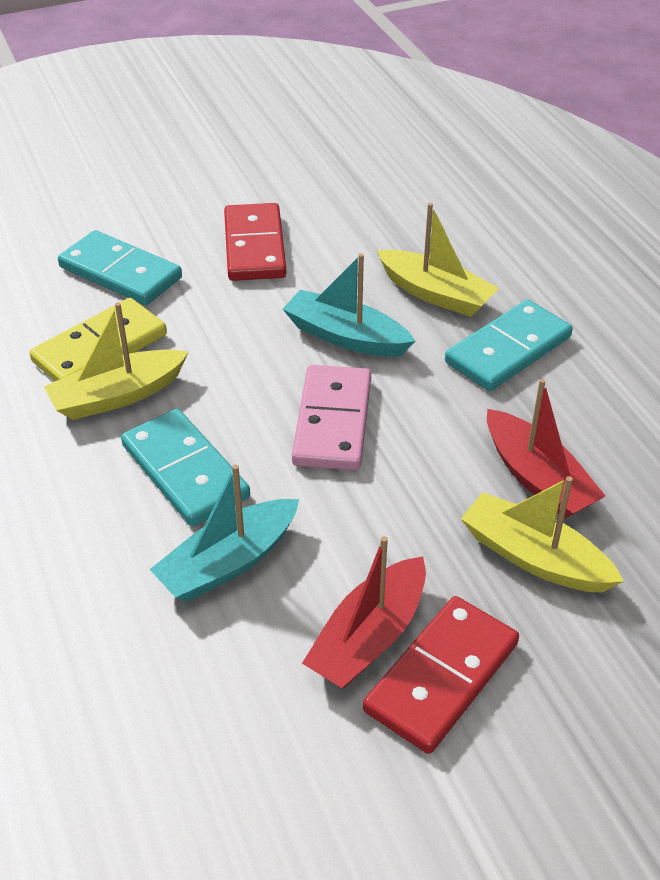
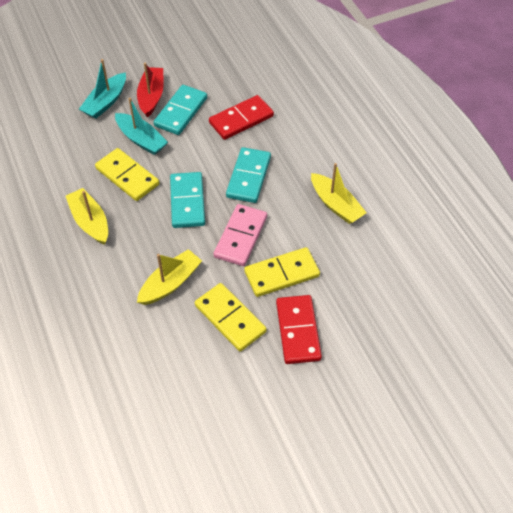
red boat: 2 -> 1
yellow domino: 1 -> 3

